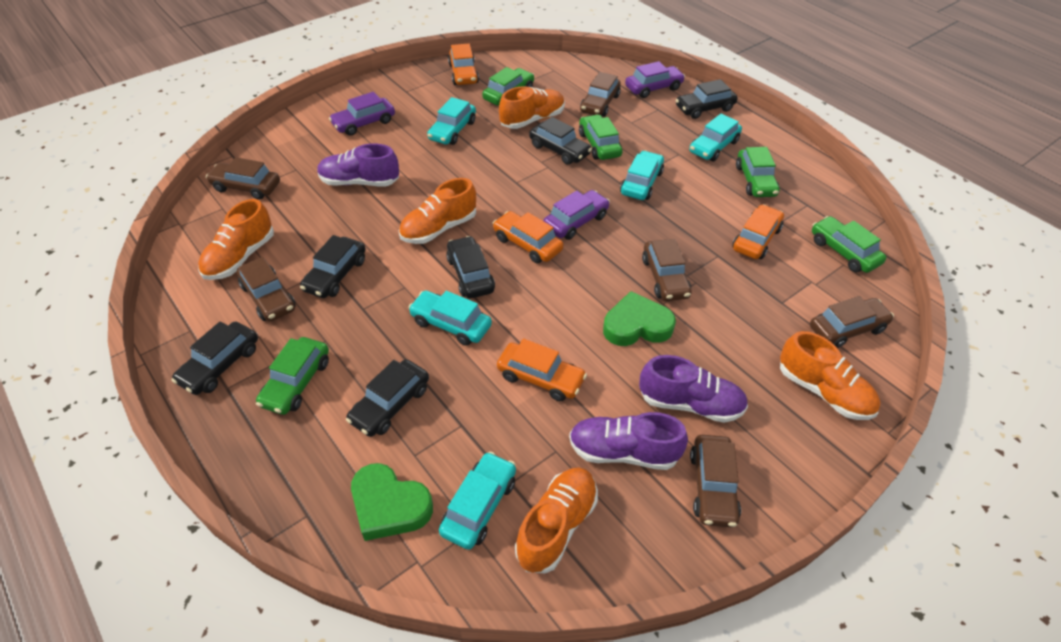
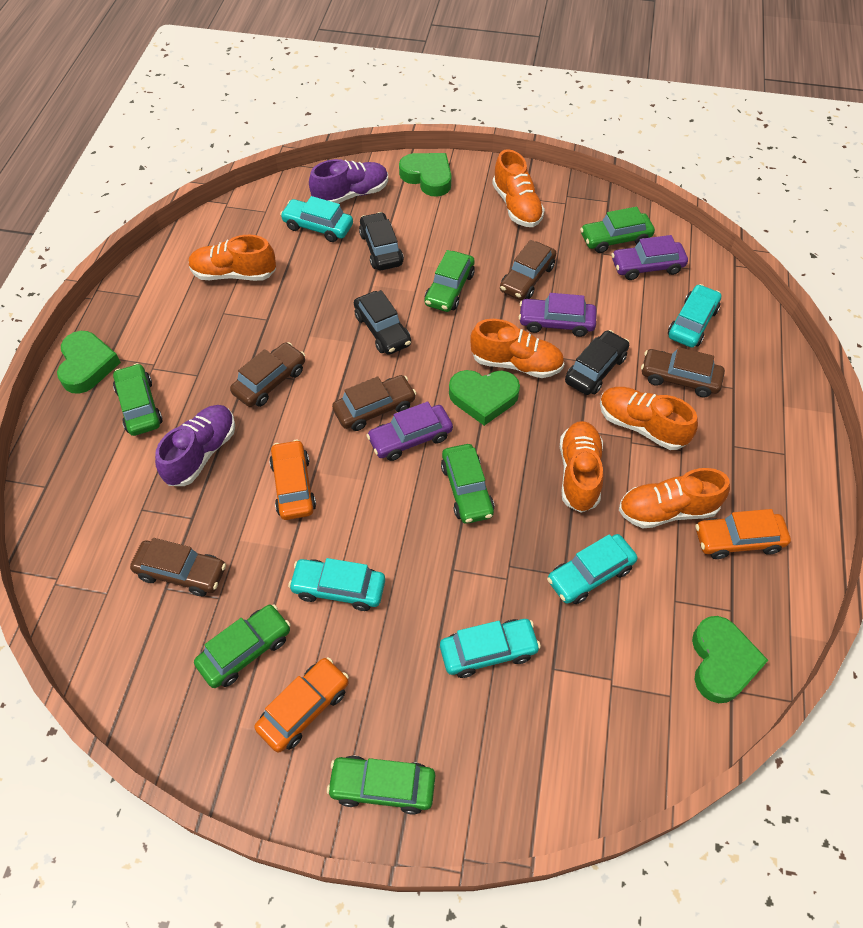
black car: 6 -> 3
brown car: 6 -> 5
green car: 5 -> 6
green heart: 2 -> 4
orange car: 4 -> 3
orange shoe: 5 -> 6
purple shoe: 3 -> 2

